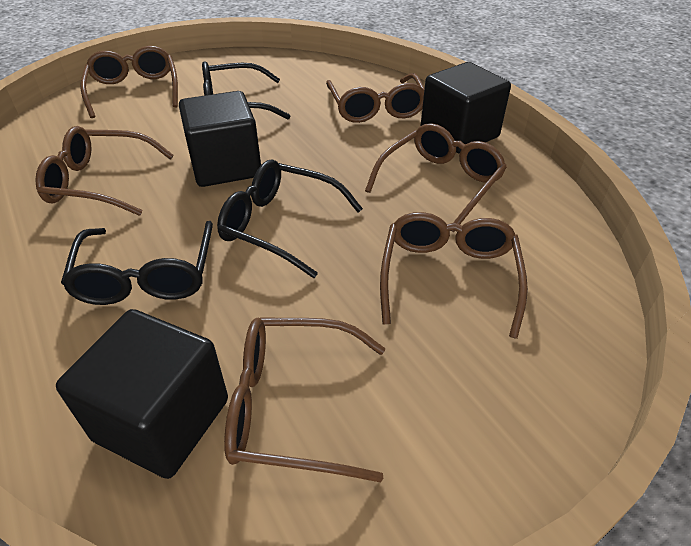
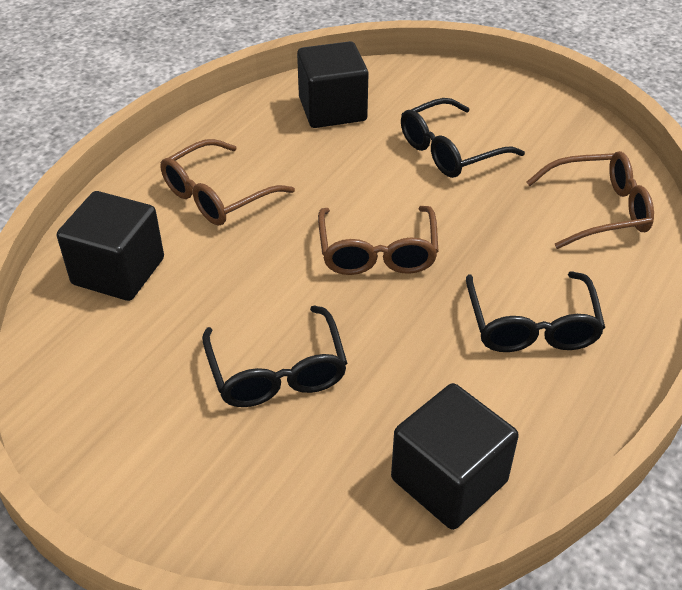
brown glasses: 6 -> 3

